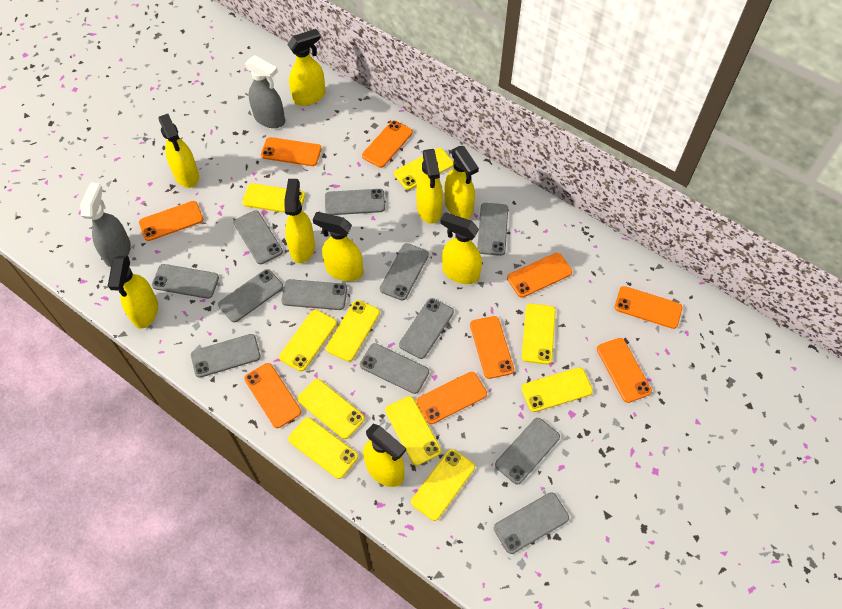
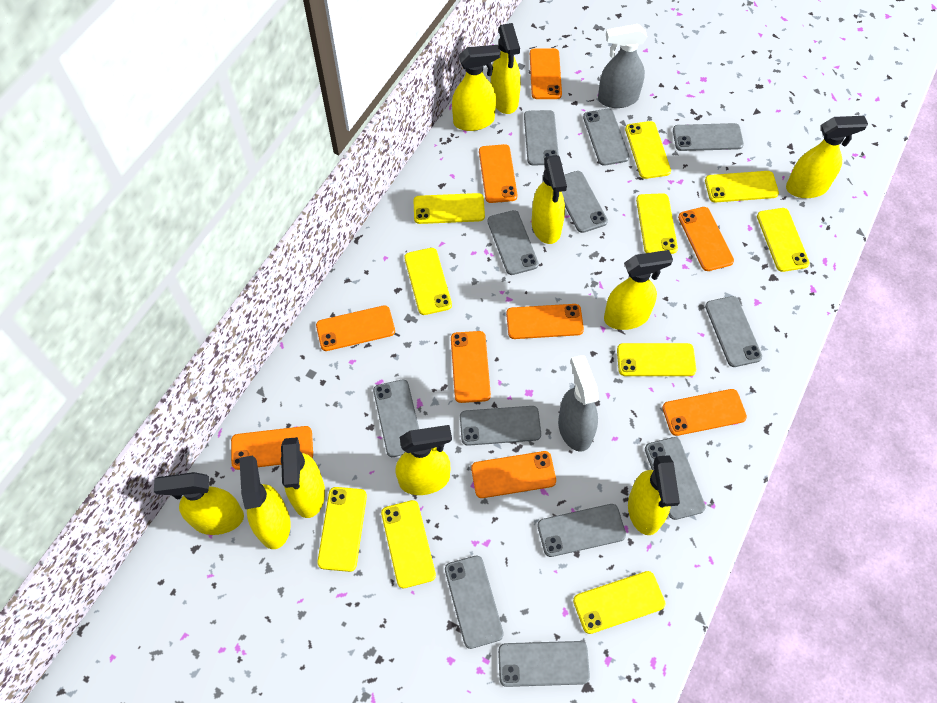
yellow spray bottle: 9 -> 10

